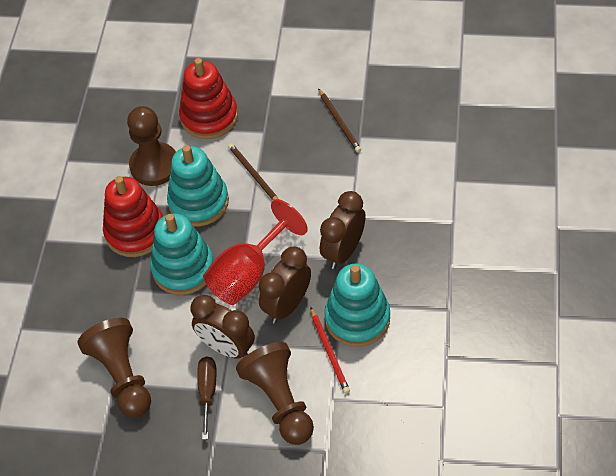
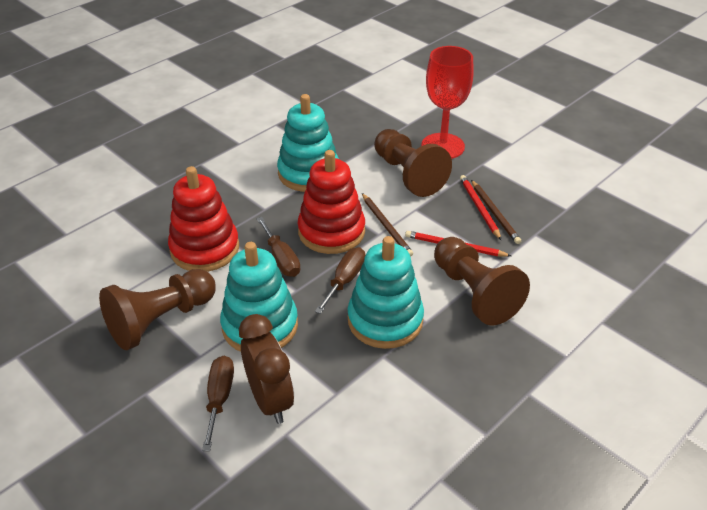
brown clock: 3 -> 1
brown screwdriver: 1 -> 3
red pencil: 1 -> 2

